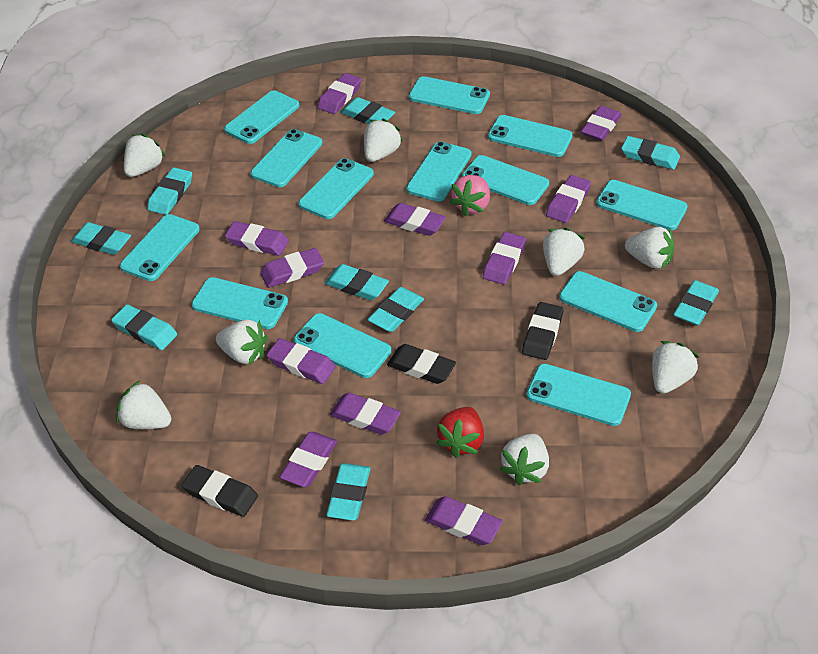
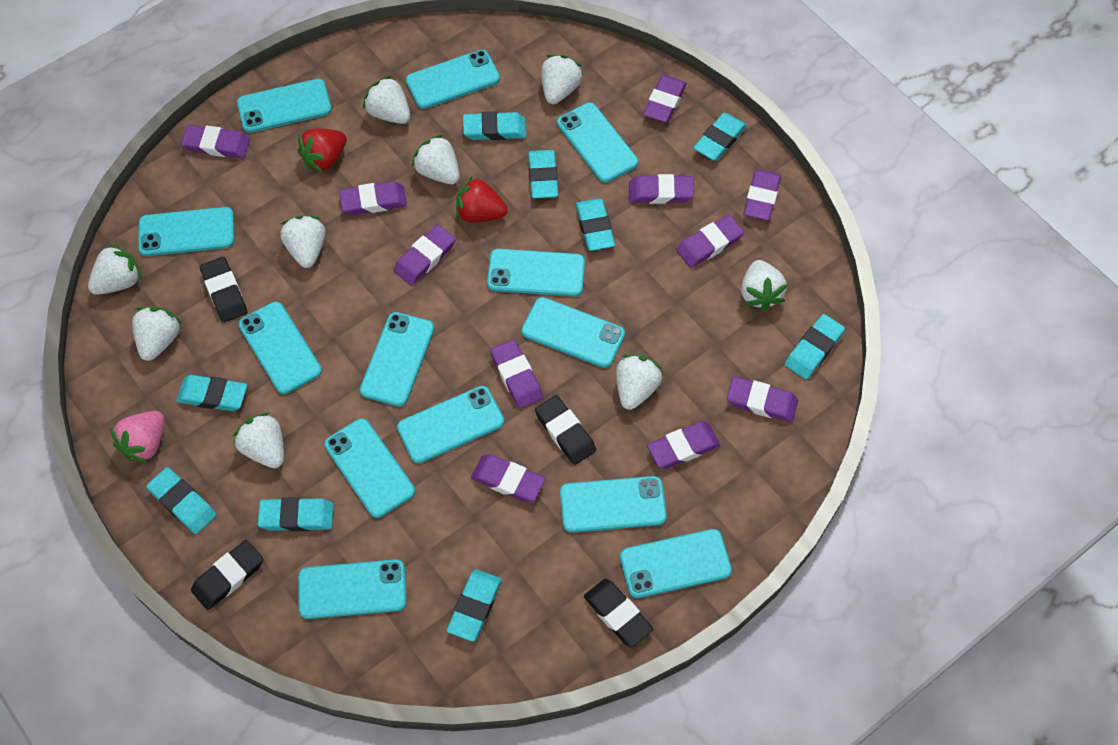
black eraser: 3 -> 4
red strawberry: 1 -> 2
white strawberry: 8 -> 9

